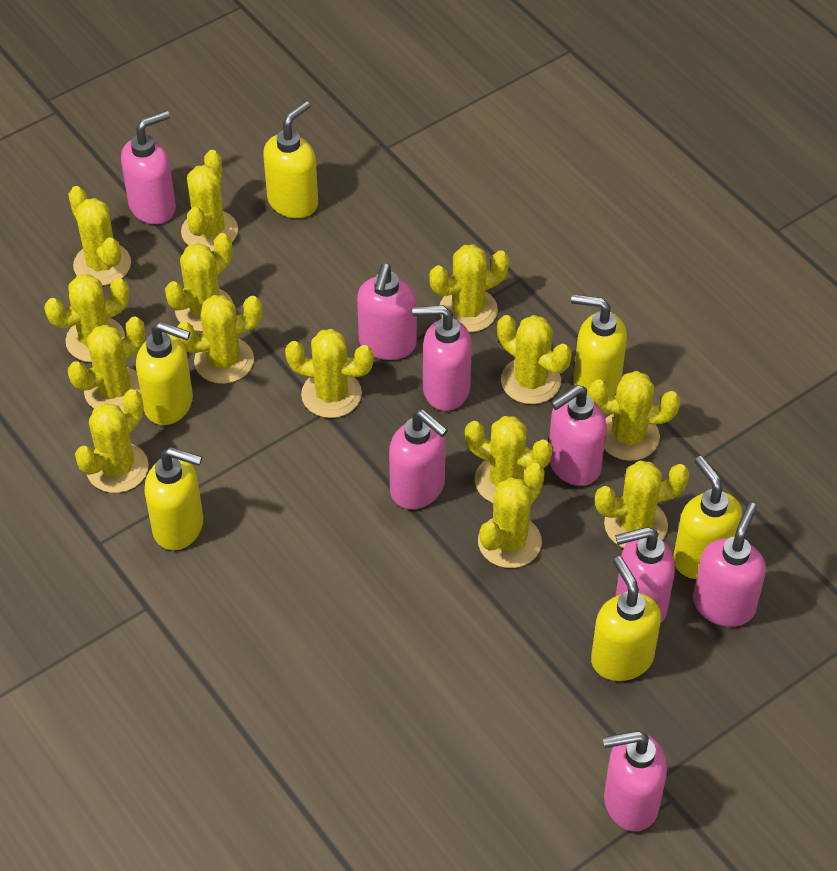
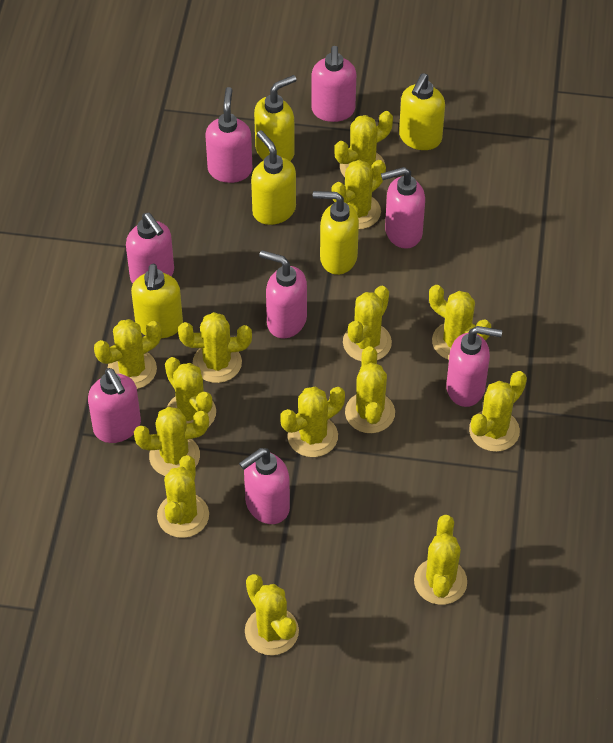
yellow soap dispenser: 6 -> 5

